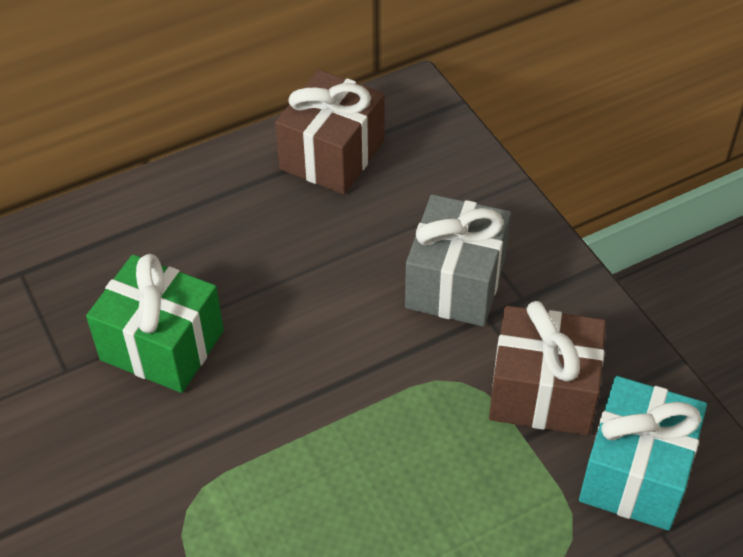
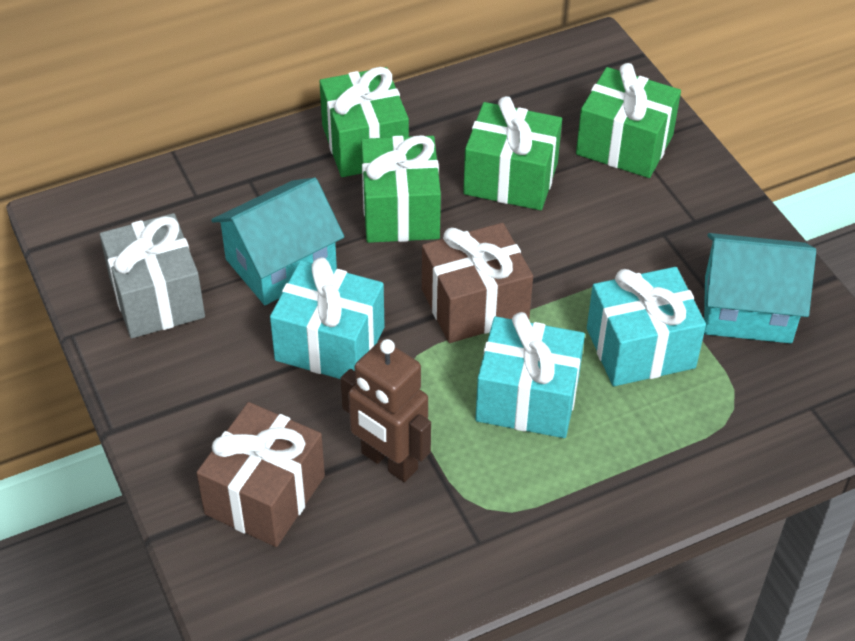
brown robot: 0 -> 1
green gift: 1 -> 4
turquoise gift: 1 -> 3
turquoise house: 0 -> 2

